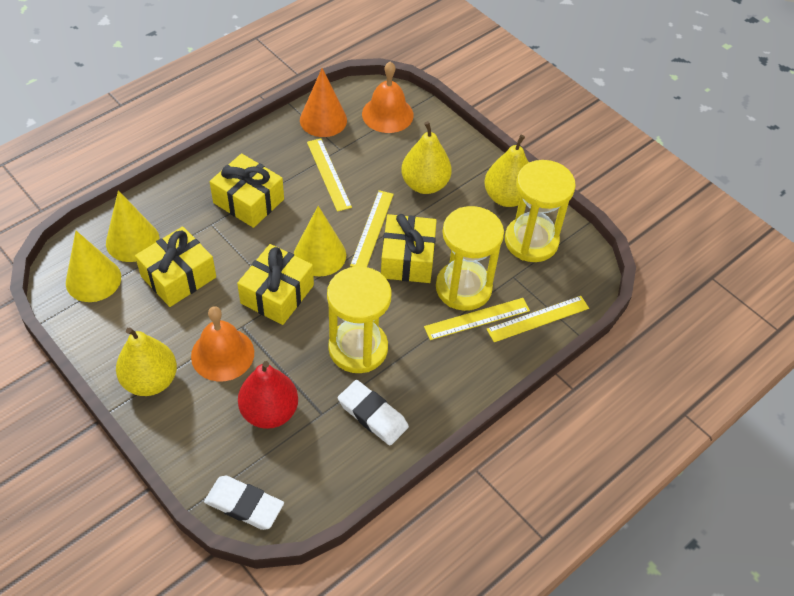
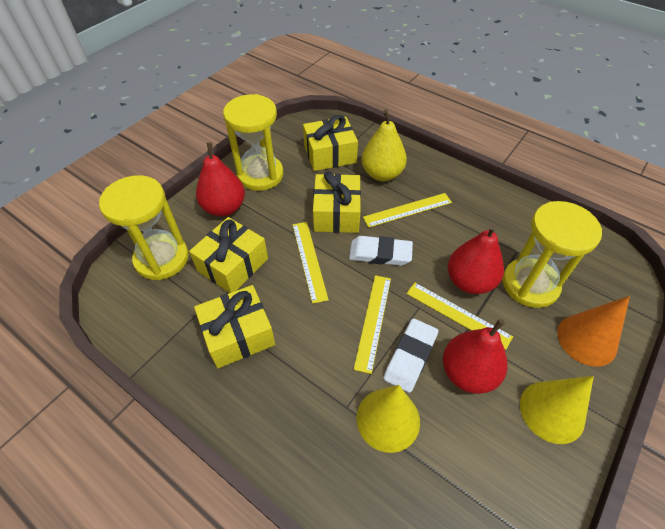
orange bell: 2 -> 0
red pear: 1 -> 3
yellow cone: 3 -> 2
yellow pear: 3 -> 1

